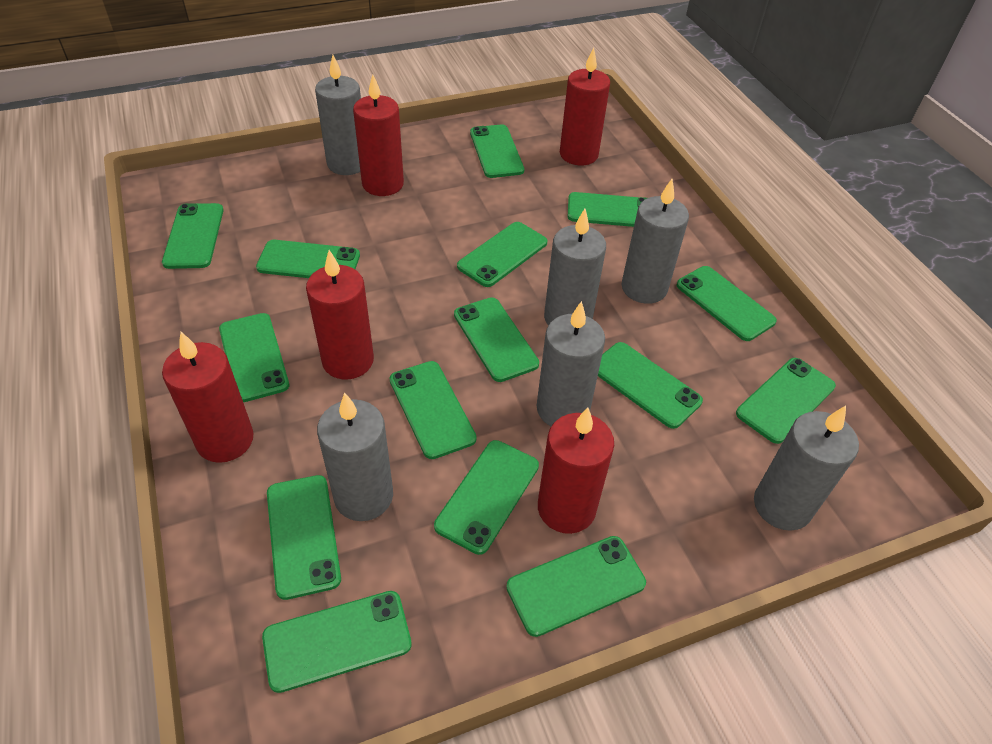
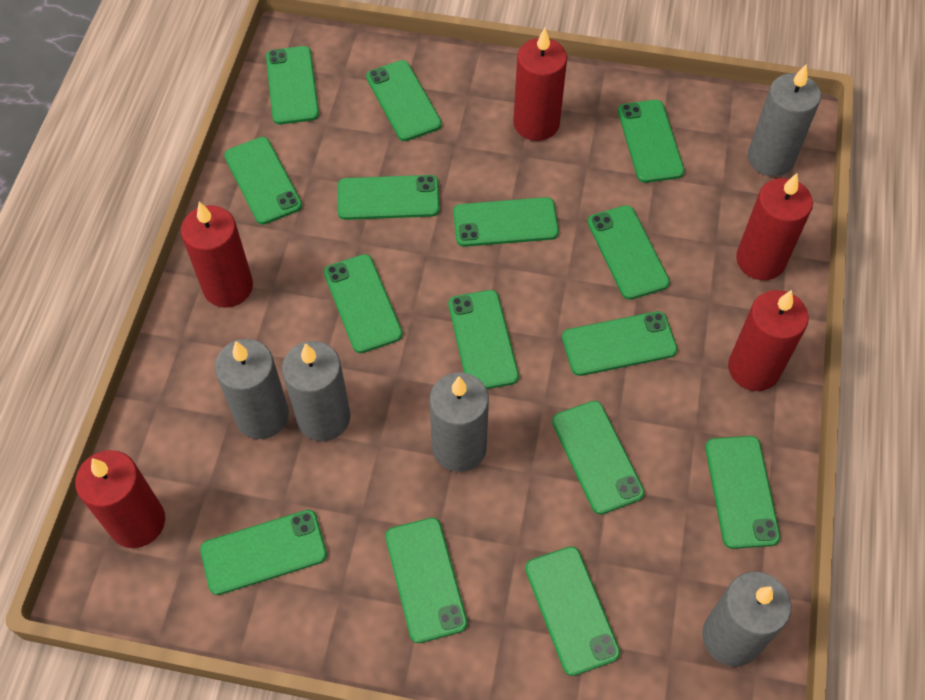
grey candle: 6 -> 5

